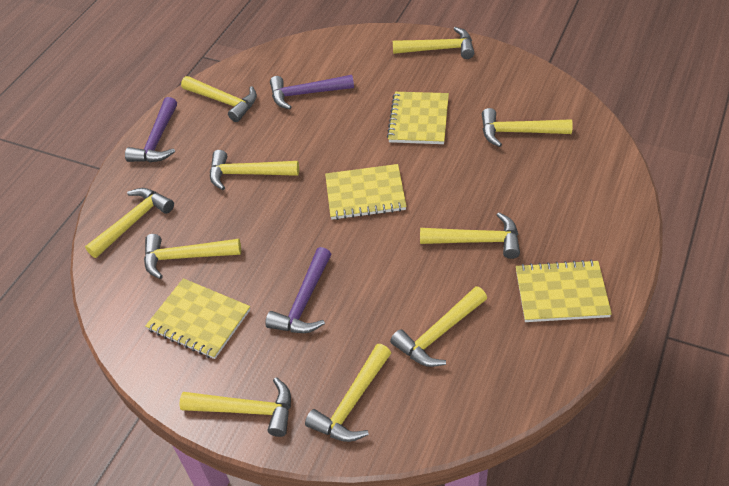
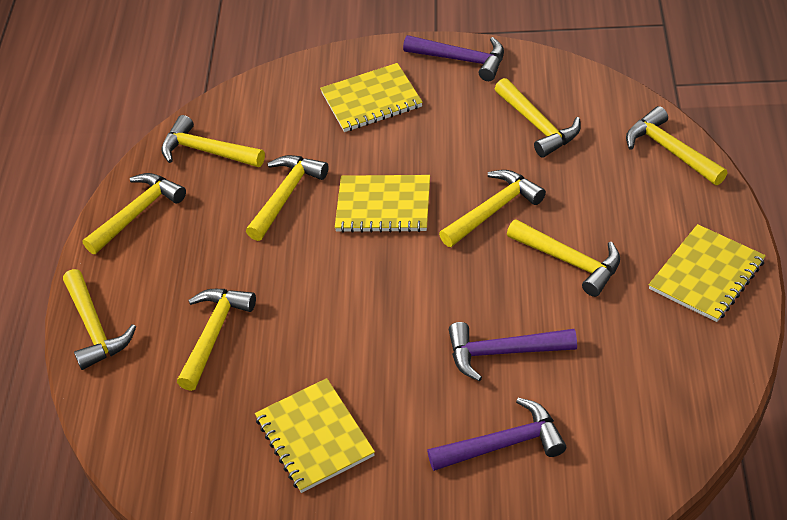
yellow hammer: 10 -> 9

